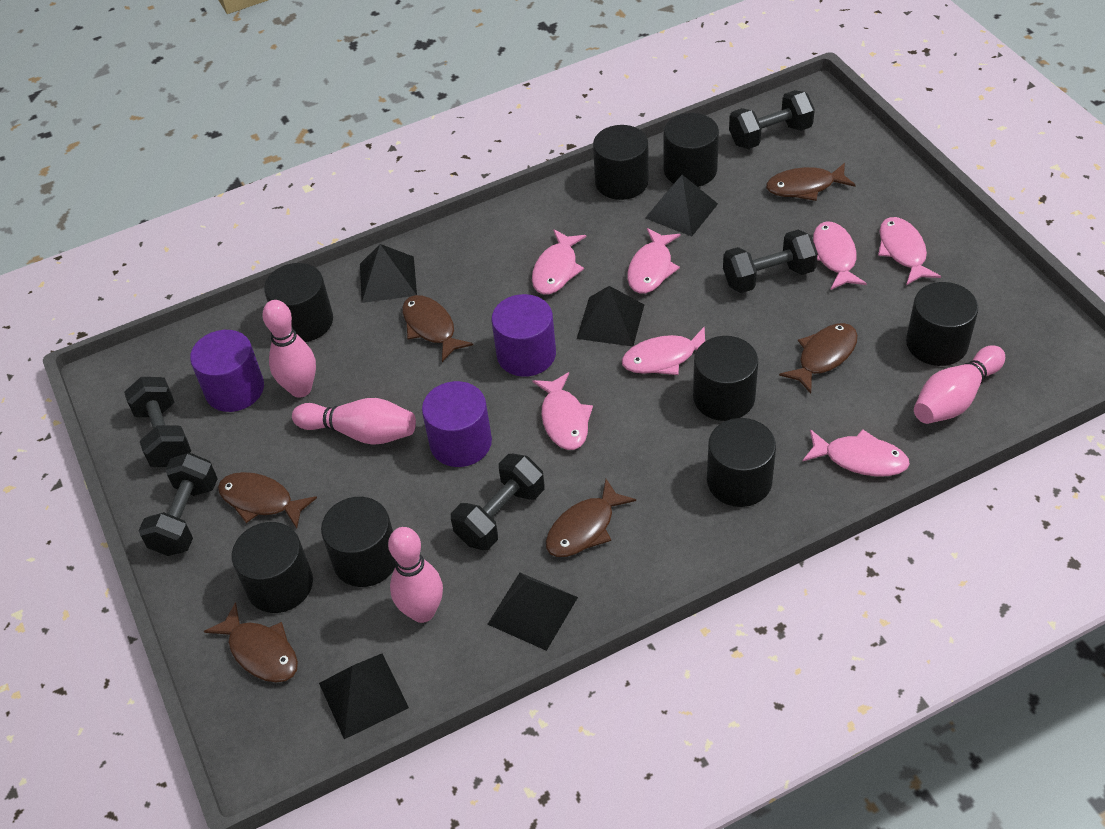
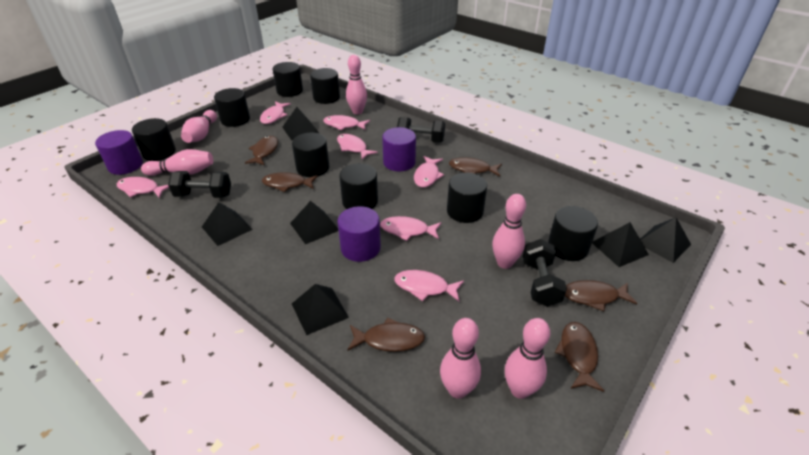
black dumbbell: 5 -> 3
black pyramid: 5 -> 6
pink bowling pin: 4 -> 6

